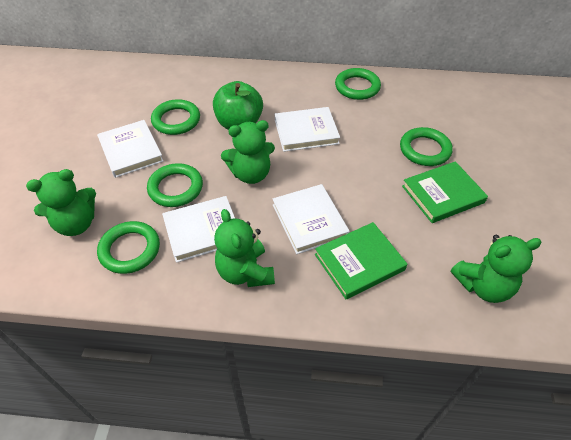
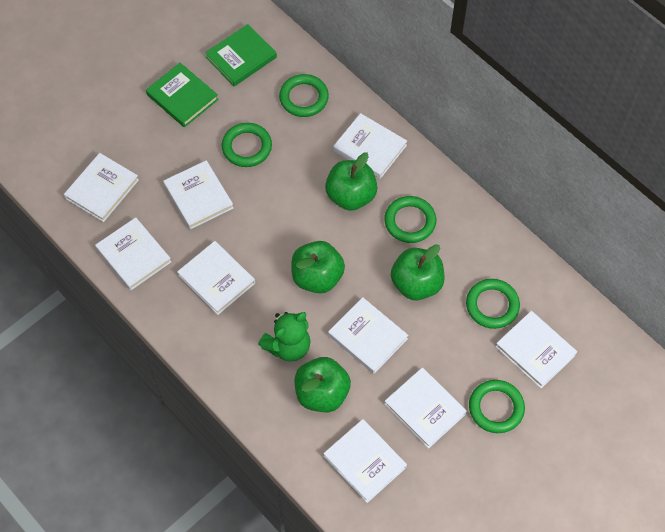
green apple: 1 -> 4
green teddy bear: 4 -> 1
white book: 4 -> 9

